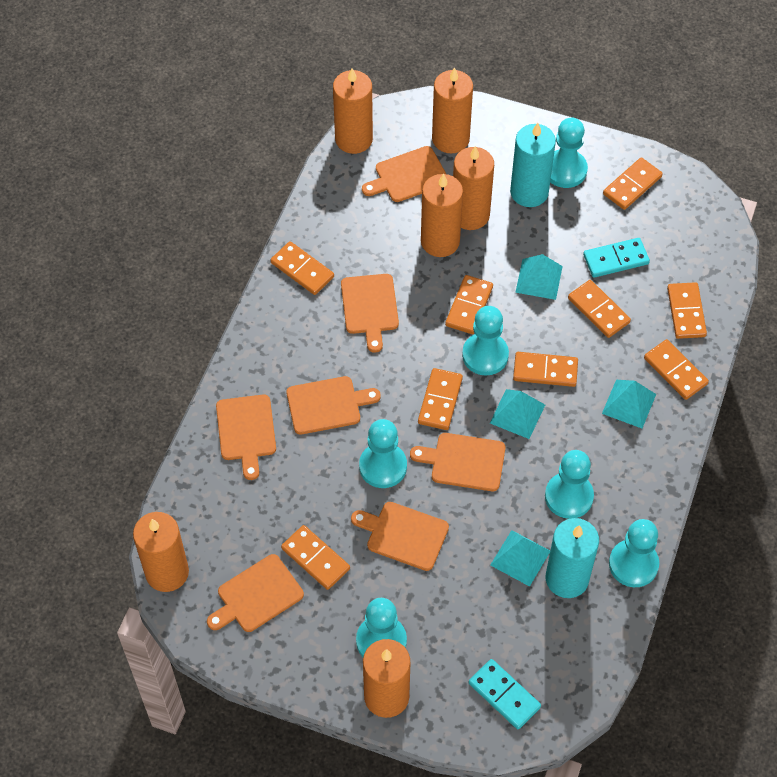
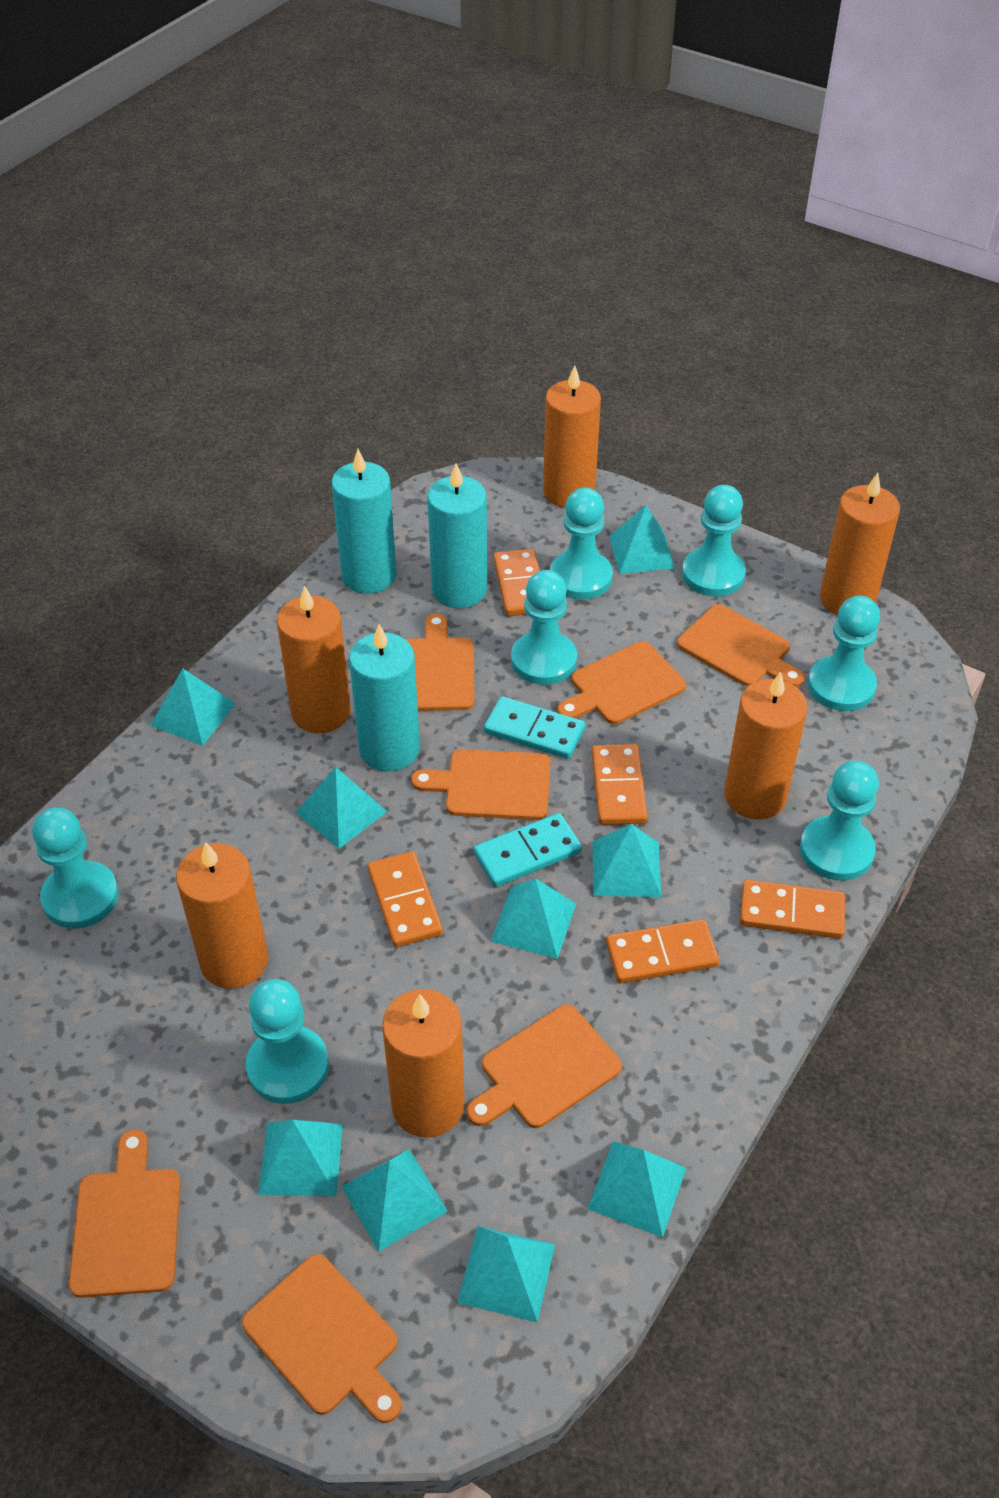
orange domino: 9 -> 5
turquoise candle: 2 -> 3
turquoise pawn: 6 -> 7
turquoise pyramid: 4 -> 9

